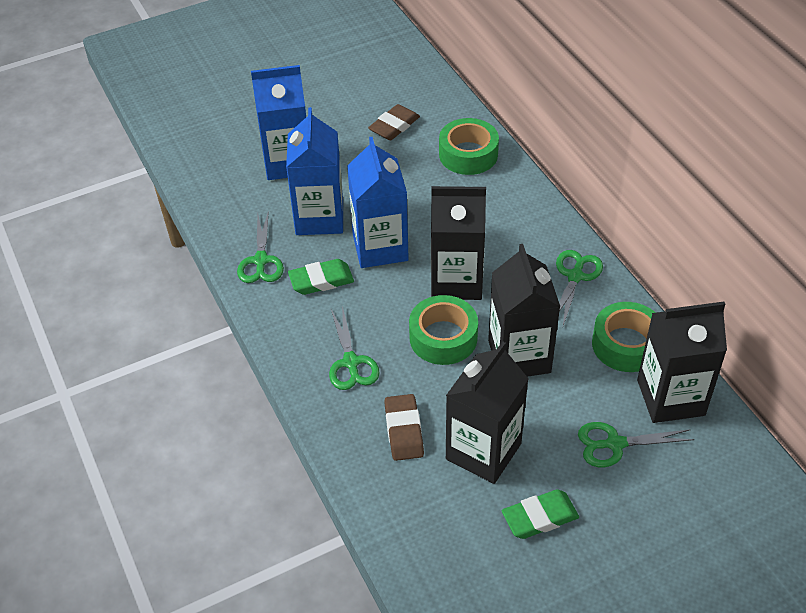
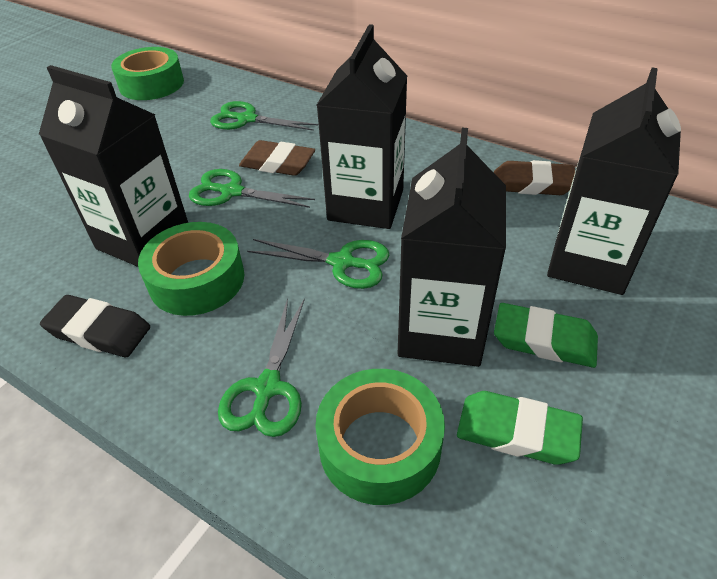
black eraser: 0 -> 1
blue carton: 3 -> 0

